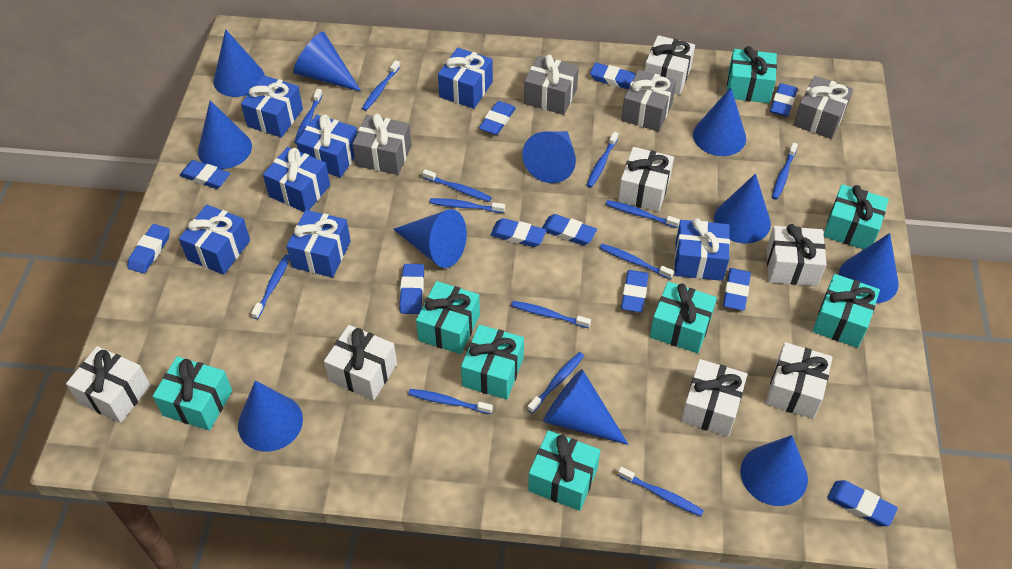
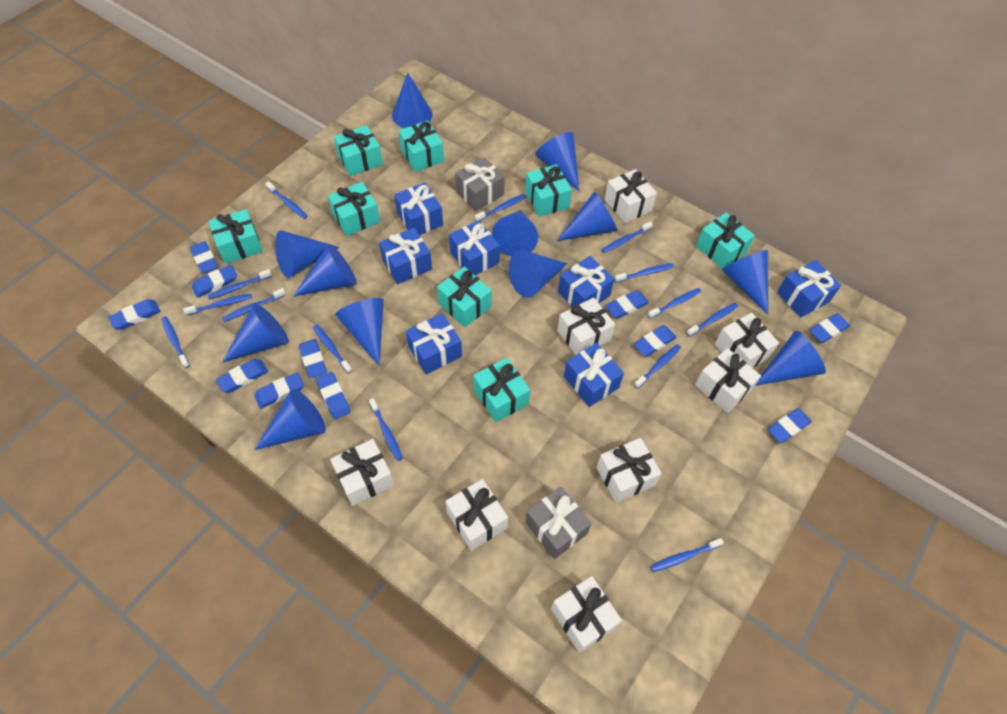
blue cone: 11 -> 12
blue toothbrush: 13 -> 14
grey gift: 4 -> 2
white gift: 7 -> 8

